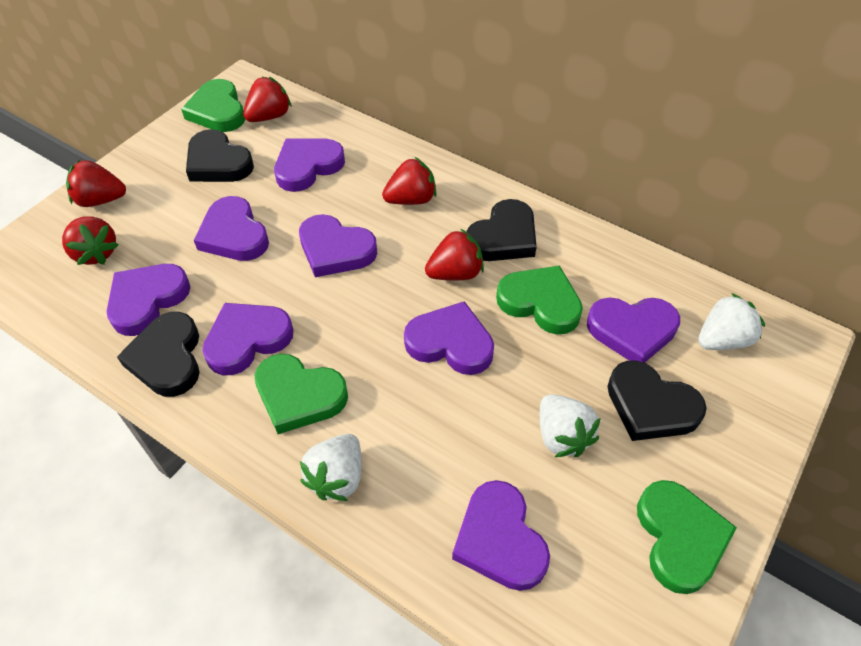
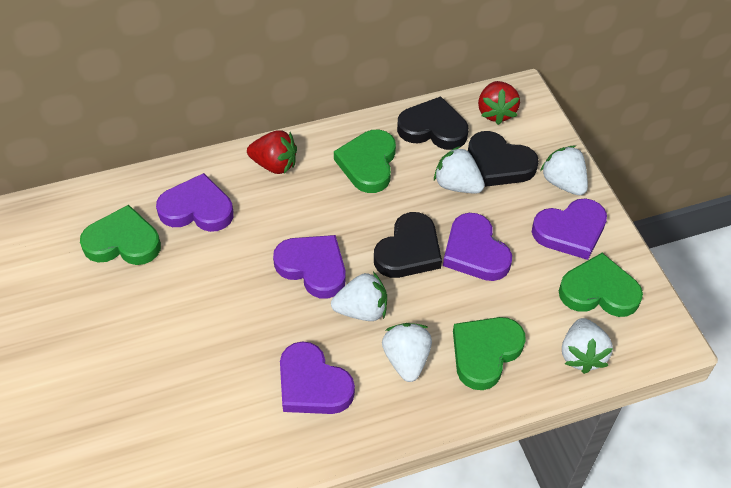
black heart: 4 -> 3
purple heart: 8 -> 5
red strawberry: 5 -> 2
white strawberry: 3 -> 5

